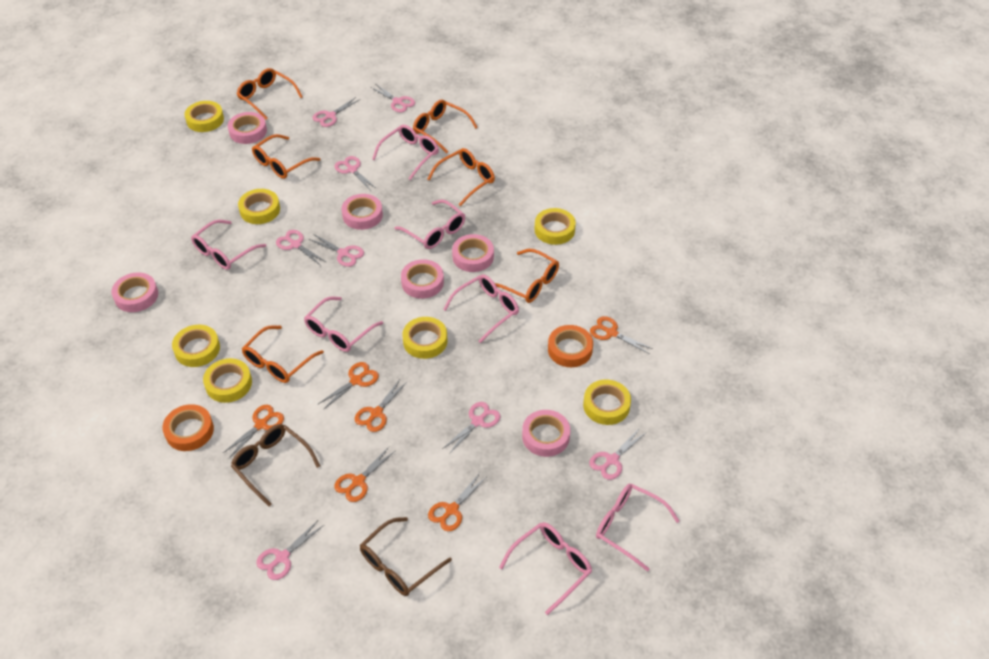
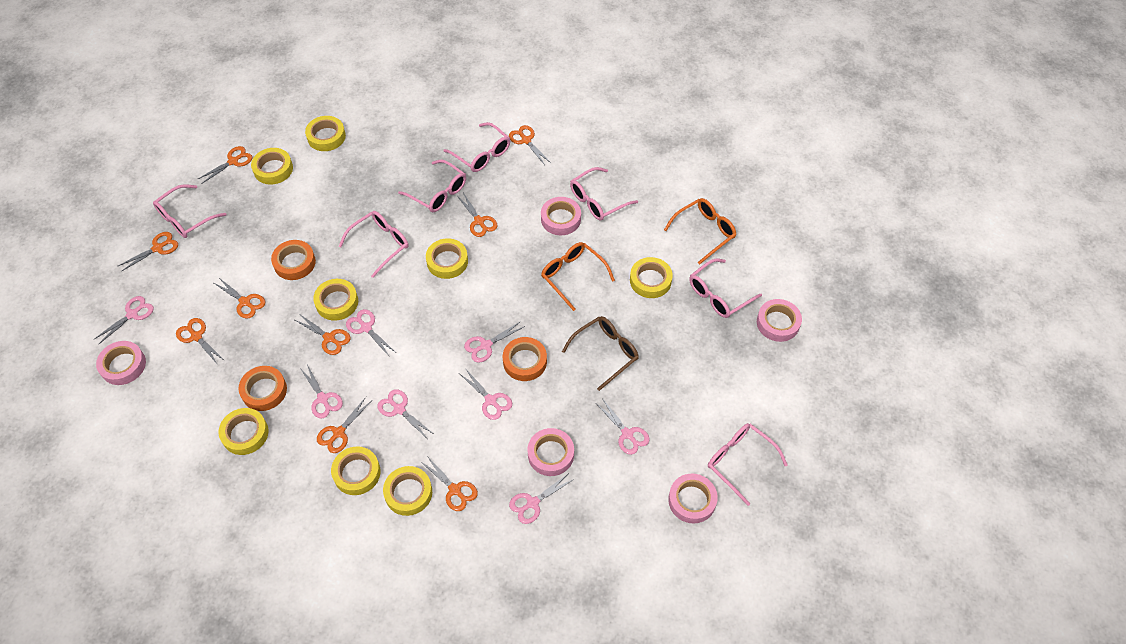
brown glasses: 2 -> 1
orange glasses: 6 -> 2
orange scissors: 6 -> 9
orange tape: 2 -> 3
pink tape: 6 -> 5
yellow tape: 7 -> 8

